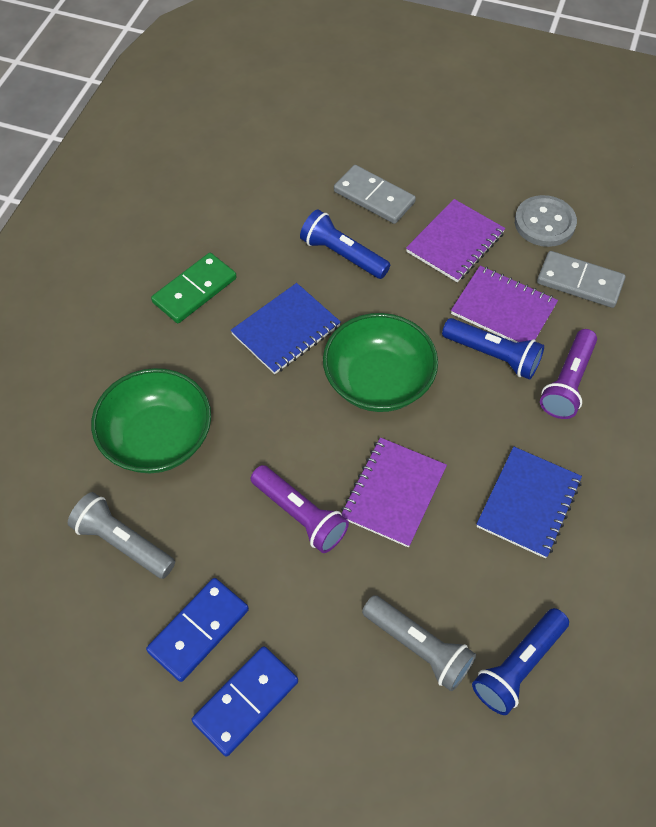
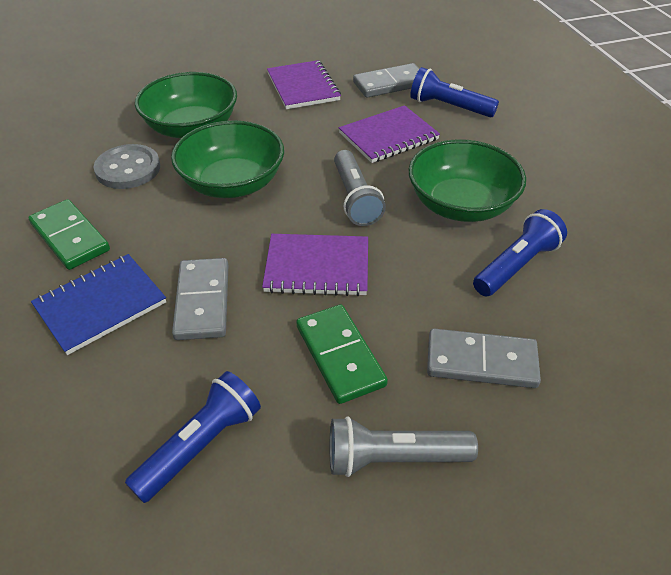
blue domino: 2 -> 0
blue notebook: 2 -> 1
green bowl: 2 -> 3
green domino: 1 -> 2
grey domino: 2 -> 3
purple flashlight: 2 -> 0

